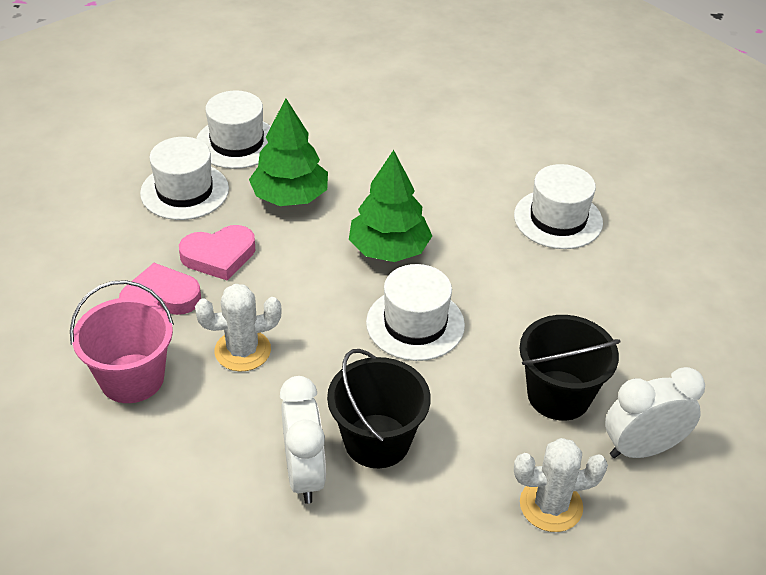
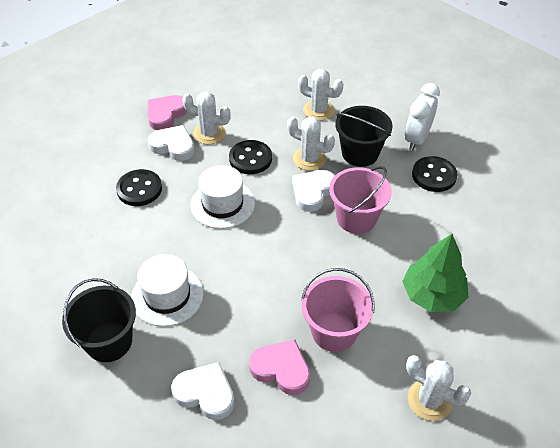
black button: 0 -> 3
green tree: 2 -> 1
pink bucket: 1 -> 2
white cactus: 2 -> 4
white clock: 2 -> 1
white hat: 4 -> 2
white heart: 0 -> 3

